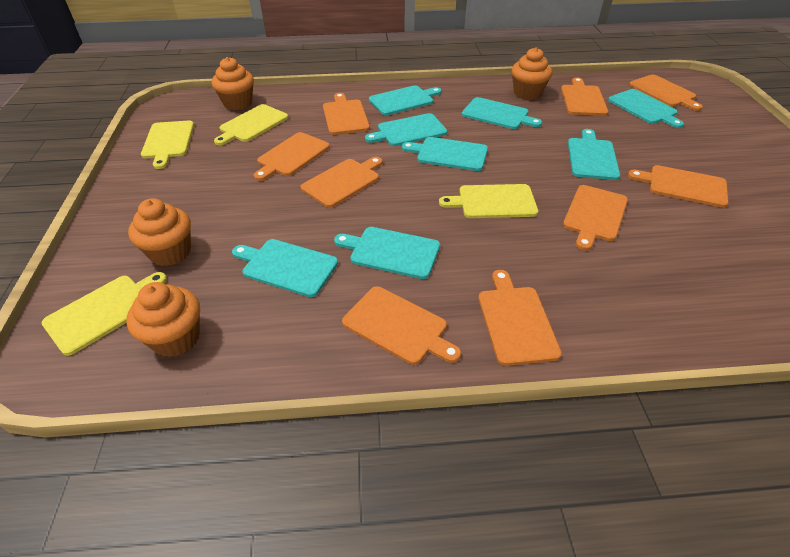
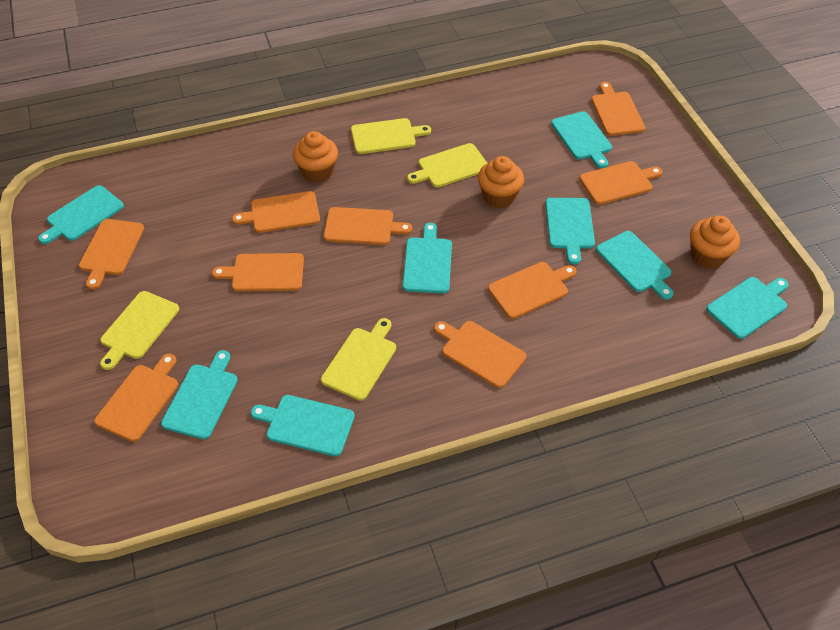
orange cupcake: 4 -> 3

